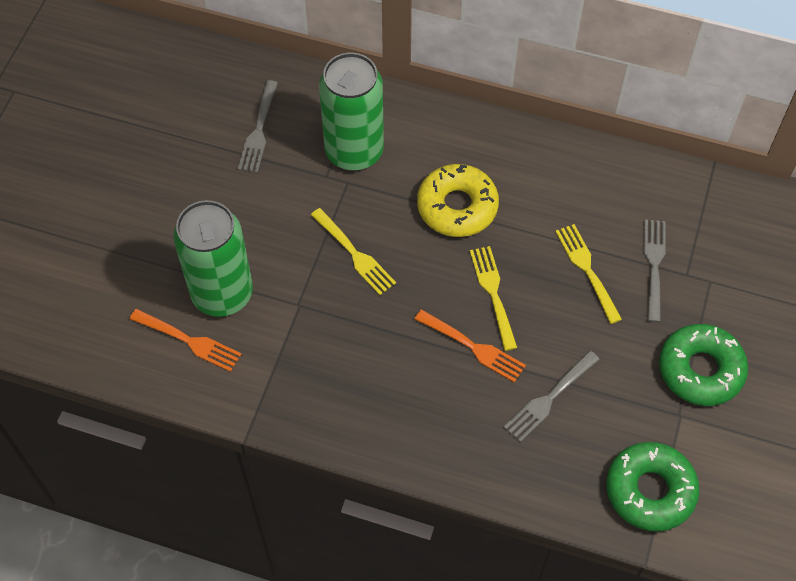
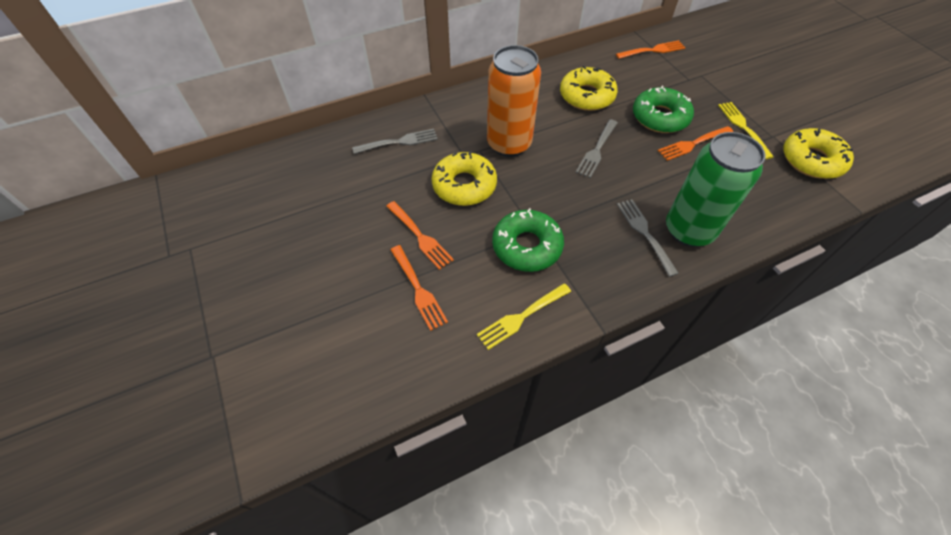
green can: 2 -> 1
orange can: 0 -> 1
orange fork: 2 -> 4
yellow donut: 1 -> 3
yellow fork: 3 -> 2

